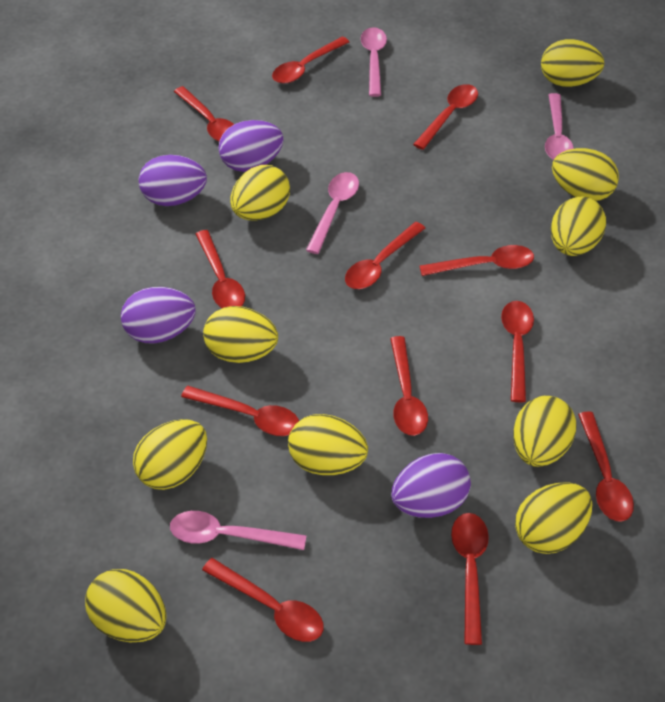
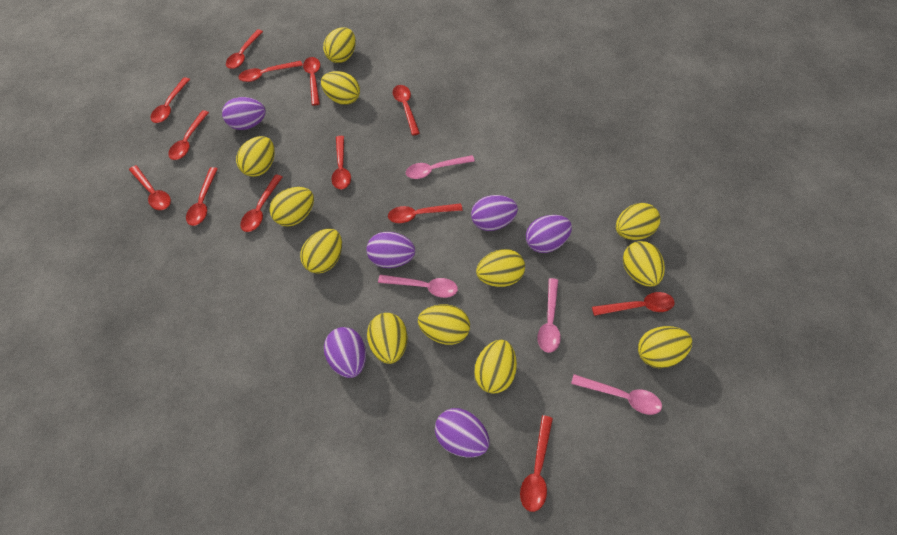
purple egg: 4 -> 6
red spoon: 12 -> 13
yellow egg: 10 -> 12

